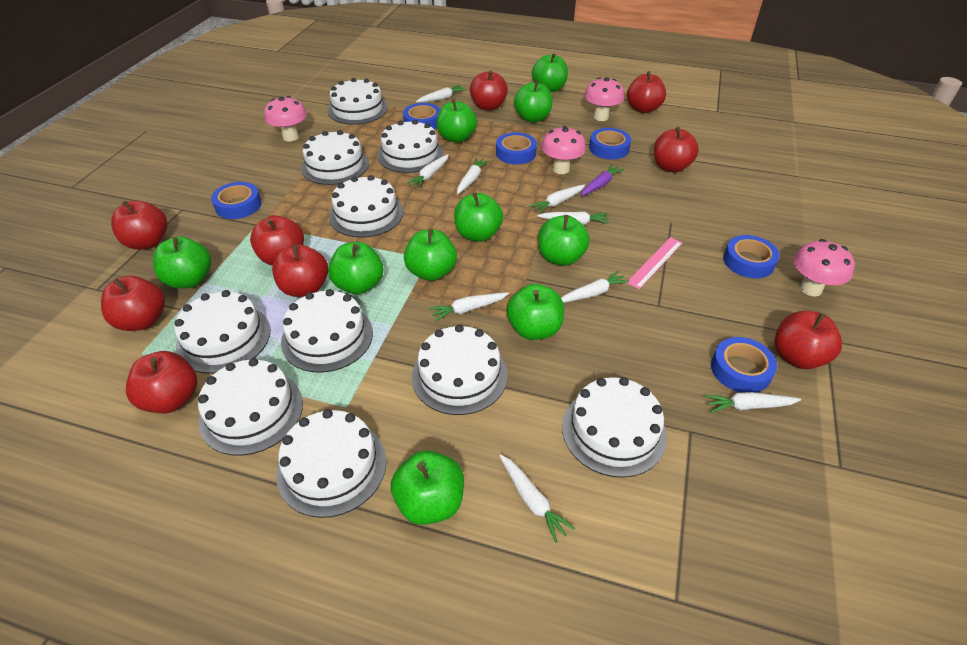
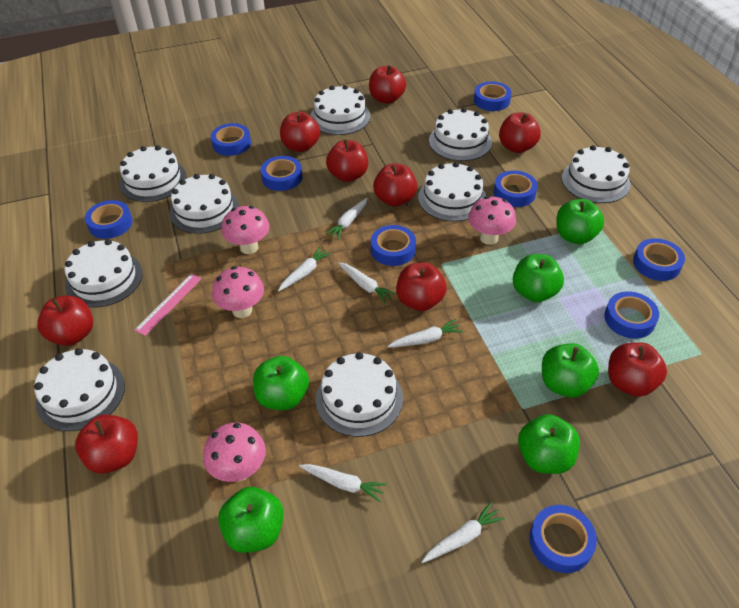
blue tape: 6 -> 9
green apple: 10 -> 6
purple carrot: 1 -> 0
white cake: 10 -> 9
white carrot: 9 -> 6

